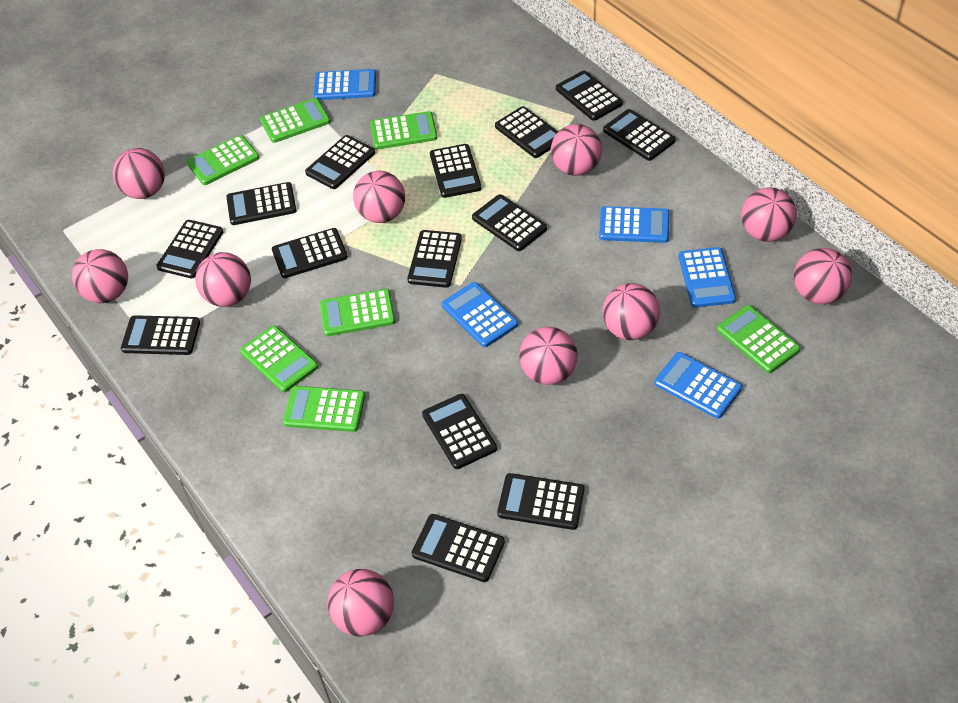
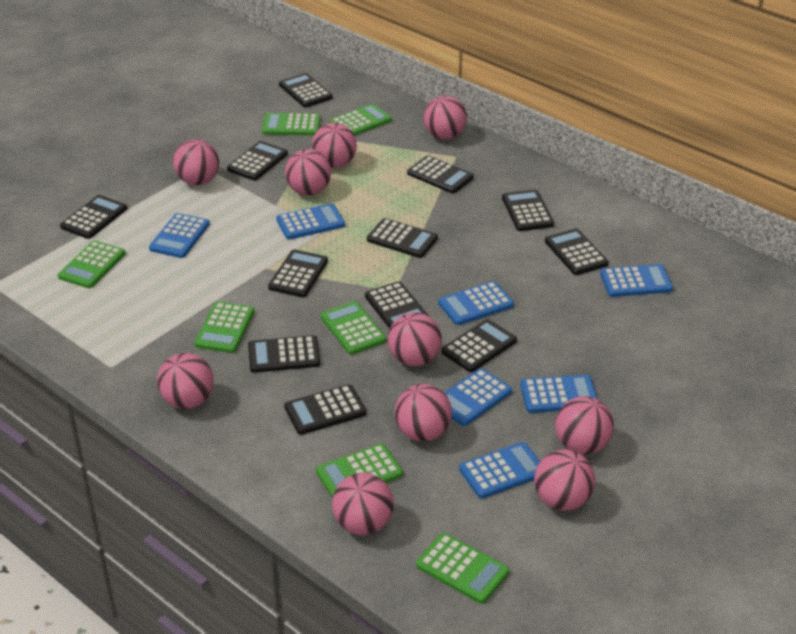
black calculator: 14 -> 12
blue calculator: 5 -> 7

